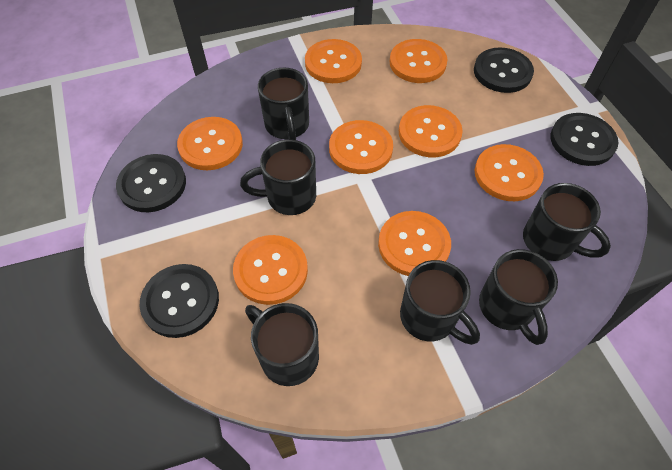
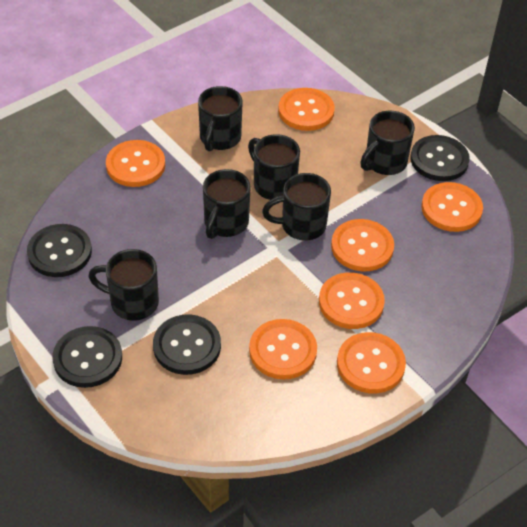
orange button: 8 -> 7

